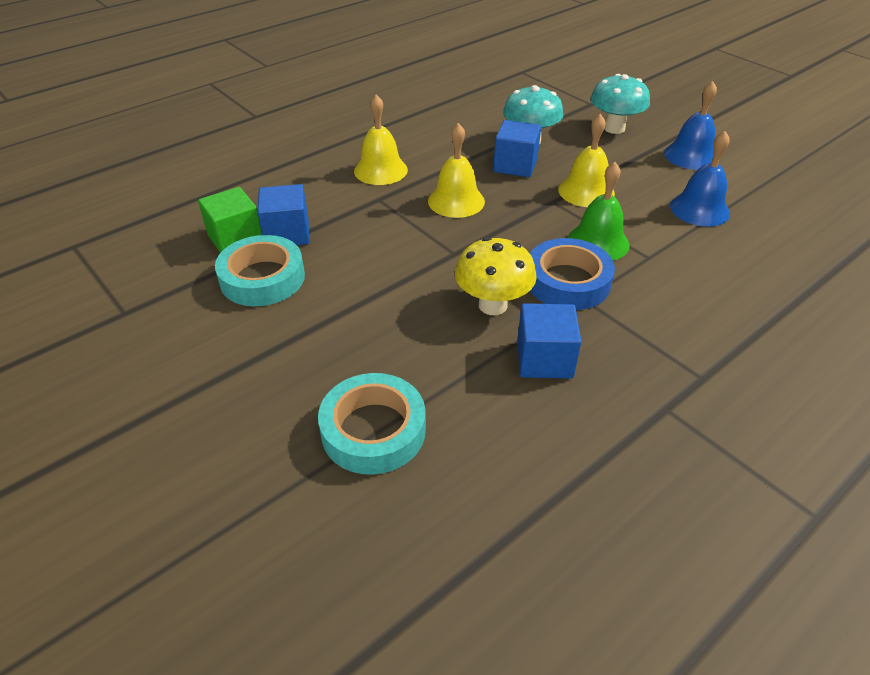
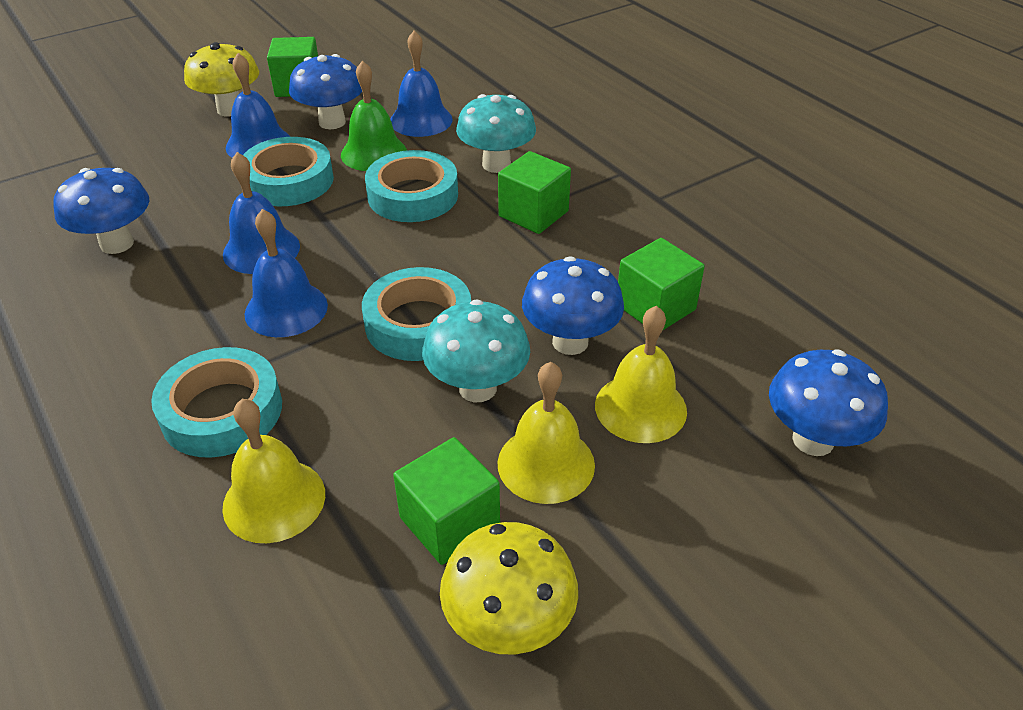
blue bell: 2 -> 4
blue cube: 3 -> 0
blue mushroom: 0 -> 4
blue tape: 1 -> 0
green cube: 1 -> 4
turquoise tape: 2 -> 4
yellow mushroom: 1 -> 2

